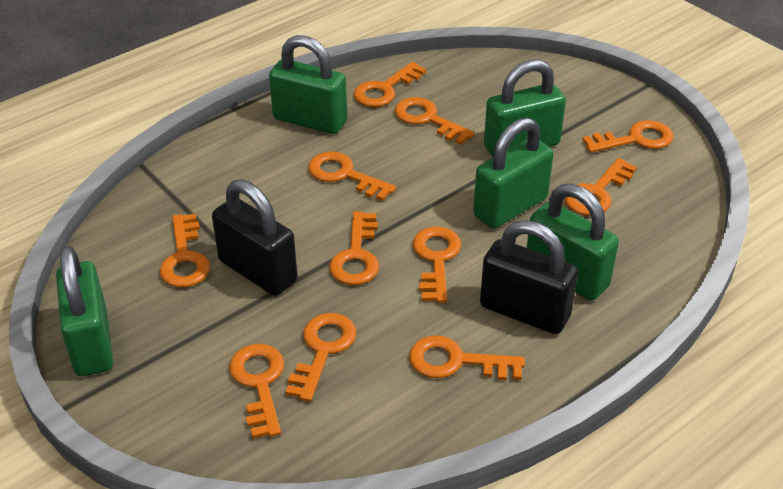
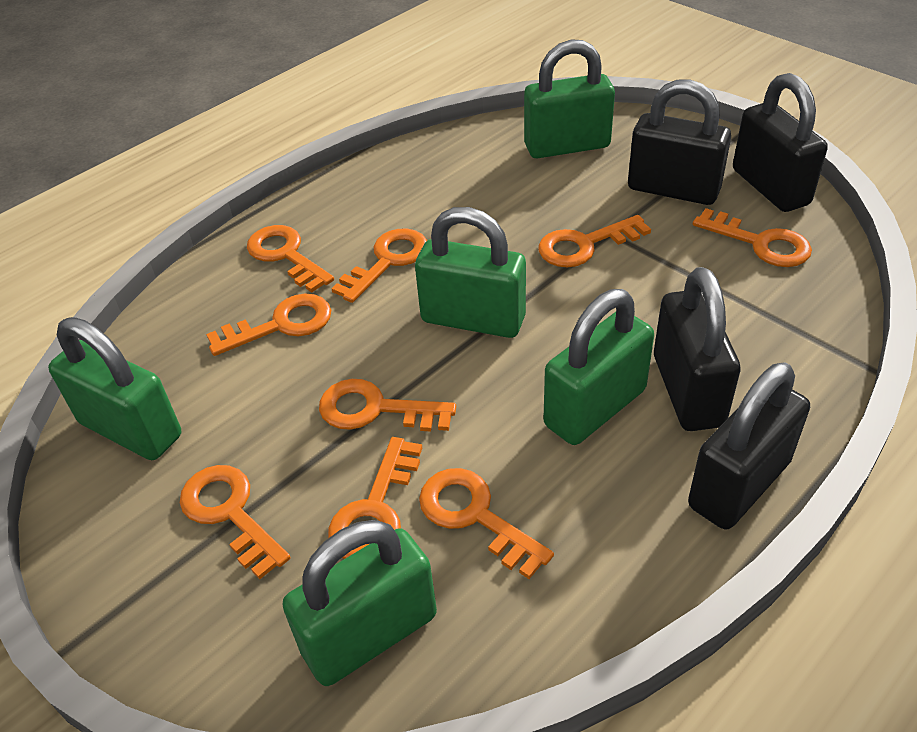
black padlock: 2 -> 4
orange key: 11 -> 9

